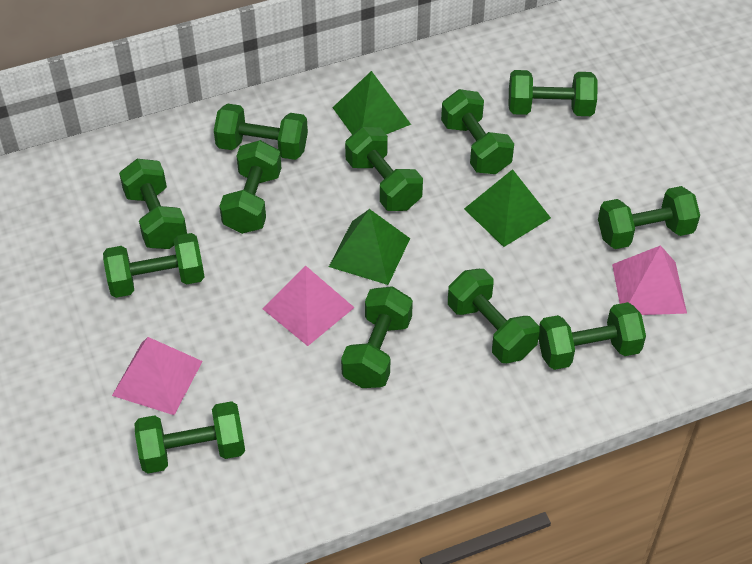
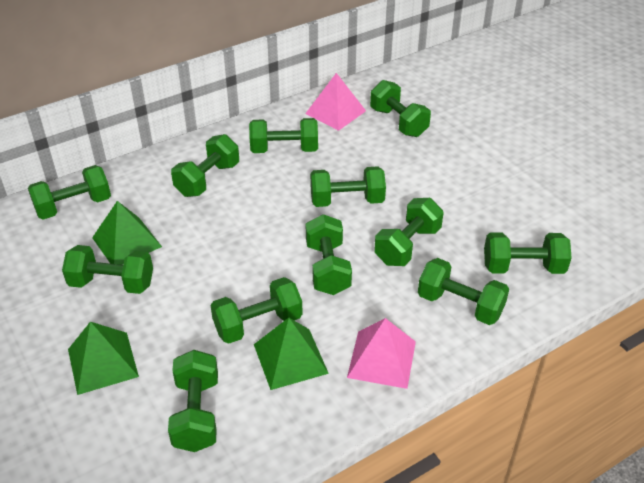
pink pyramid: 3 -> 2

